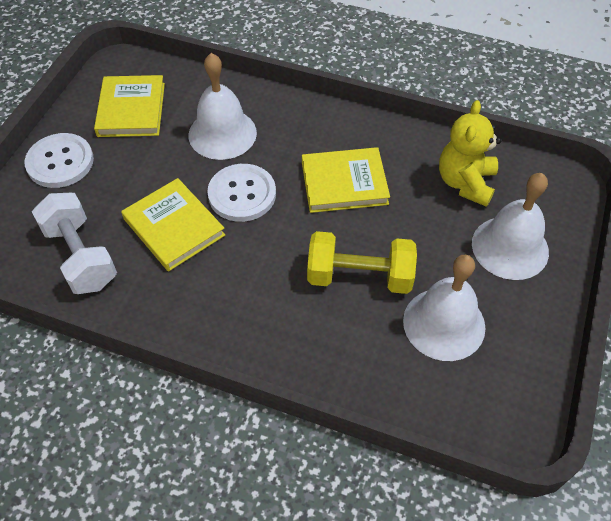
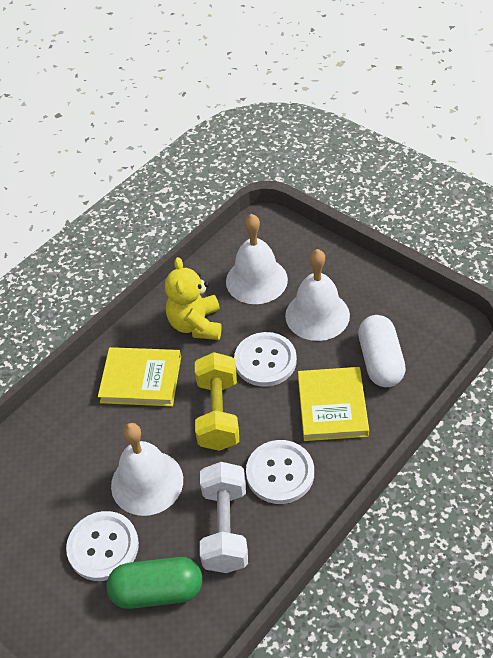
green capsule: 0 -> 1
white button: 2 -> 3
white capsule: 0 -> 1
yellow book: 3 -> 2

